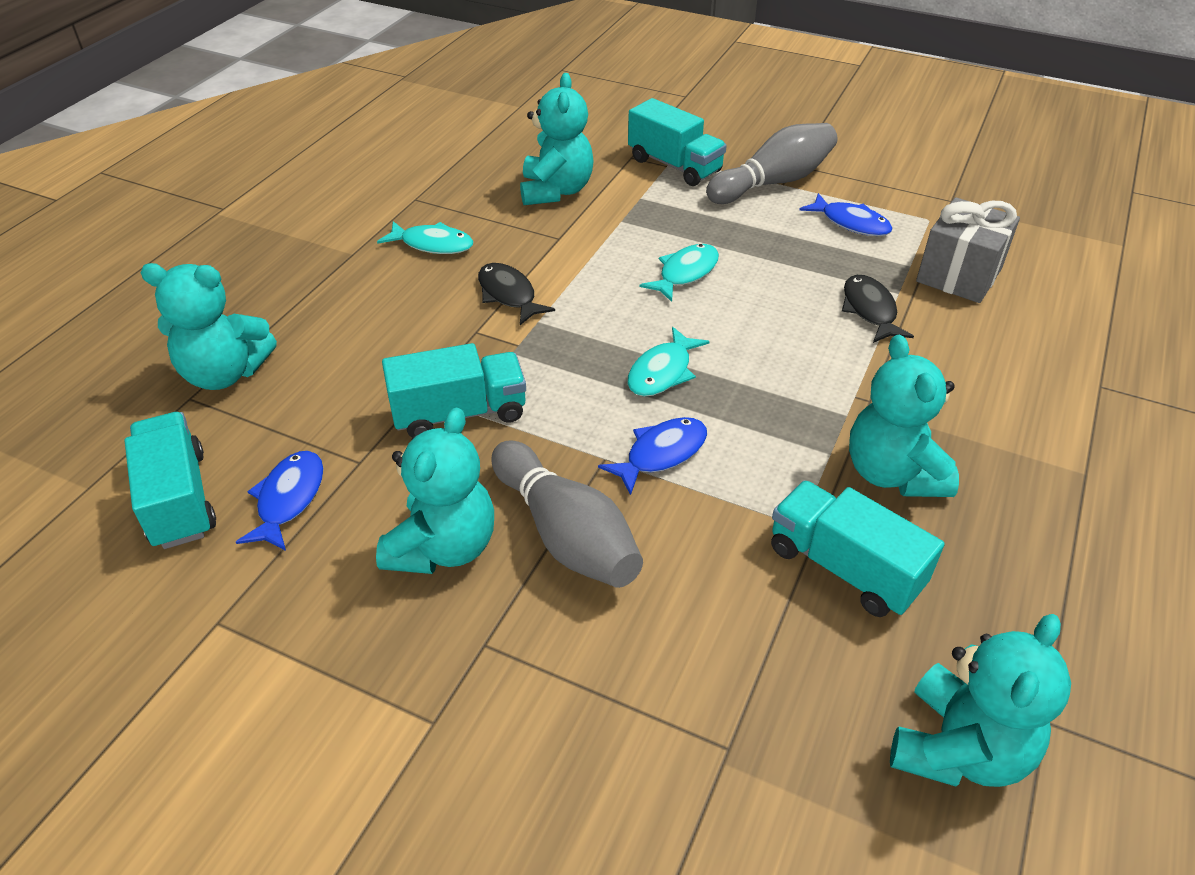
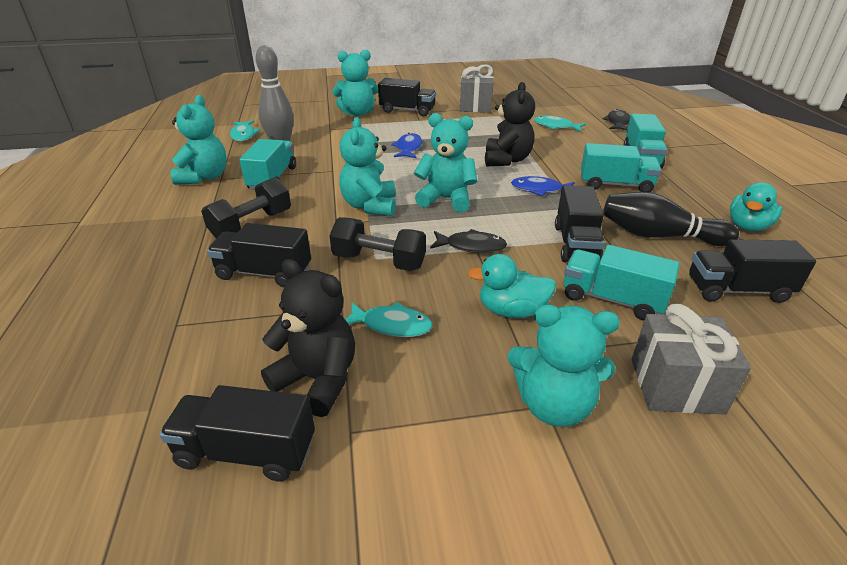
black bowling pin: 0 -> 1
black dumbbell: 0 -> 2
black teddy bear: 0 -> 2
black truck: 0 -> 5
blue fish: 3 -> 2
grey bowling pin: 2 -> 1
grey gift: 1 -> 2
turquoise duck: 0 -> 2

